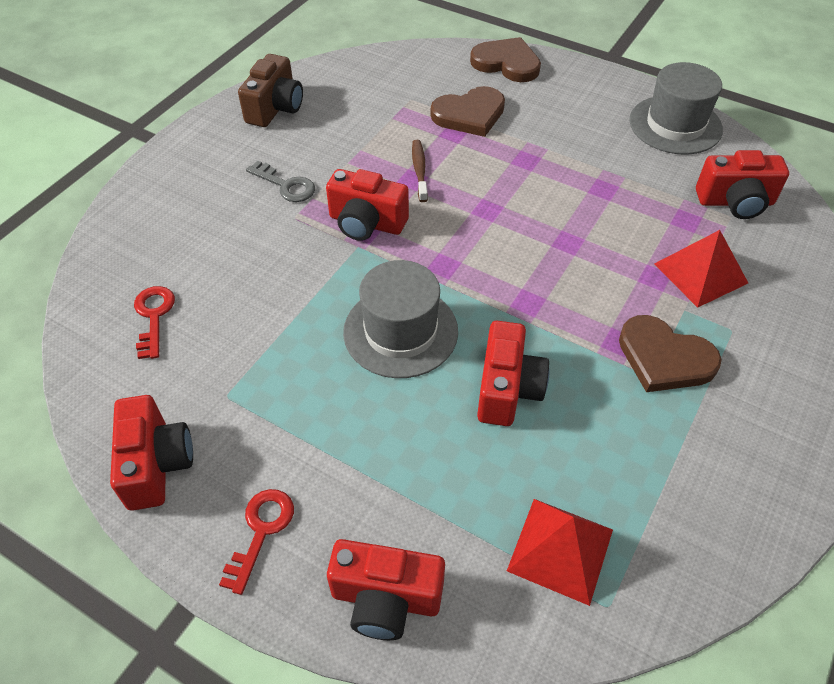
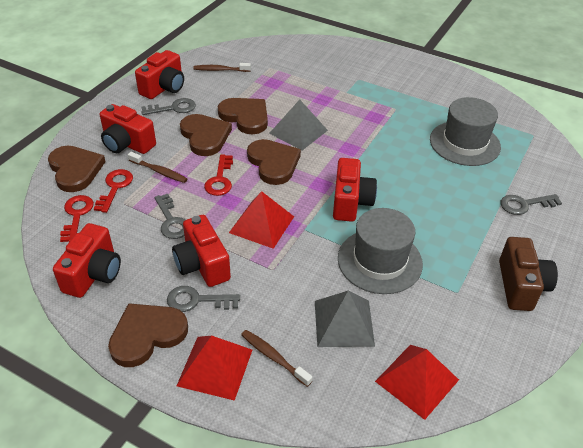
brown heart: 3 -> 5
brown toothbrush: 1 -> 3
grey key: 1 -> 4
grey pyramid: 0 -> 2
red key: 2 -> 3
red pyramid: 2 -> 3

